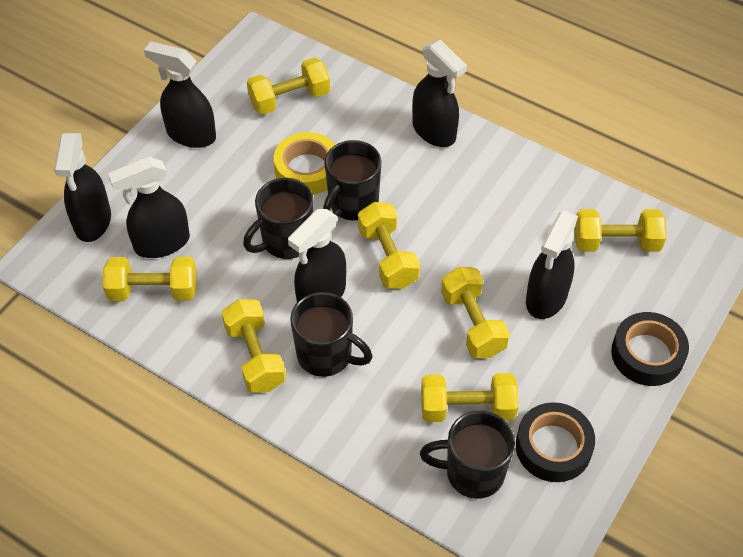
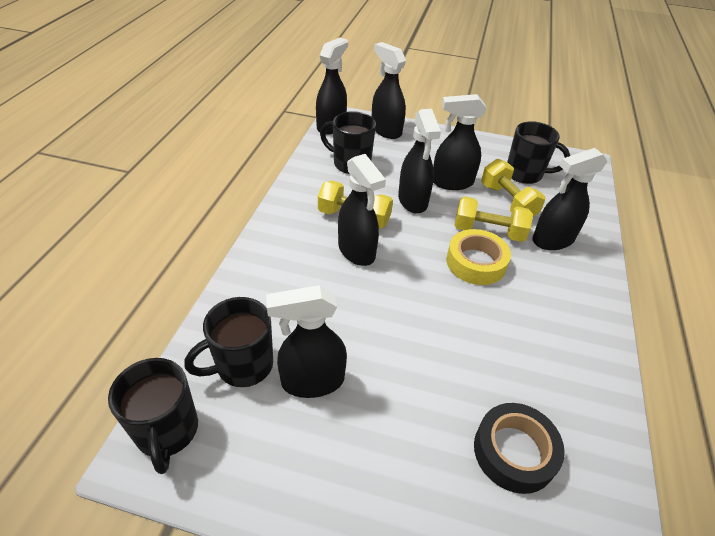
black spray bottle: 6 -> 7
black tape: 2 -> 1
yellow dumbbell: 7 -> 3

